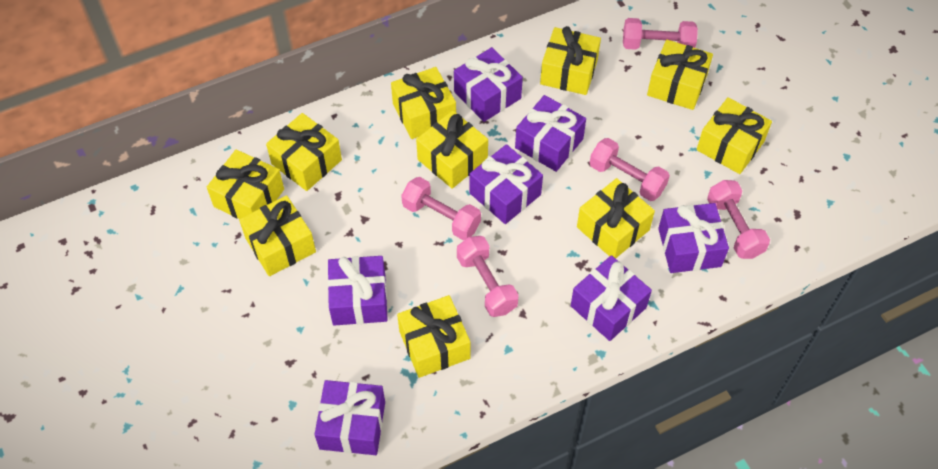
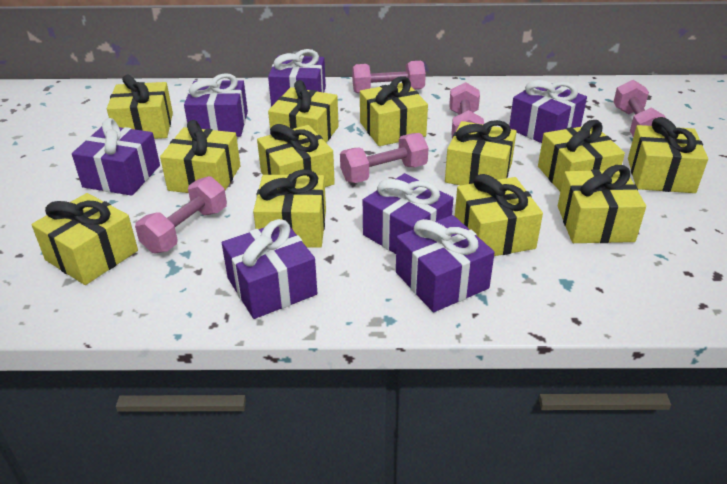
yellow gift: 10 -> 12

